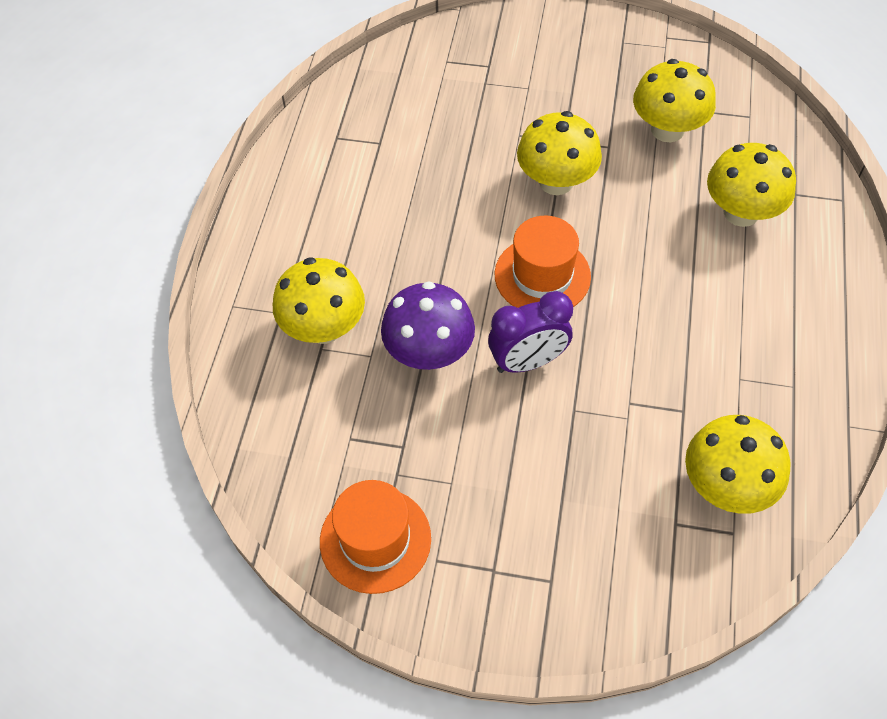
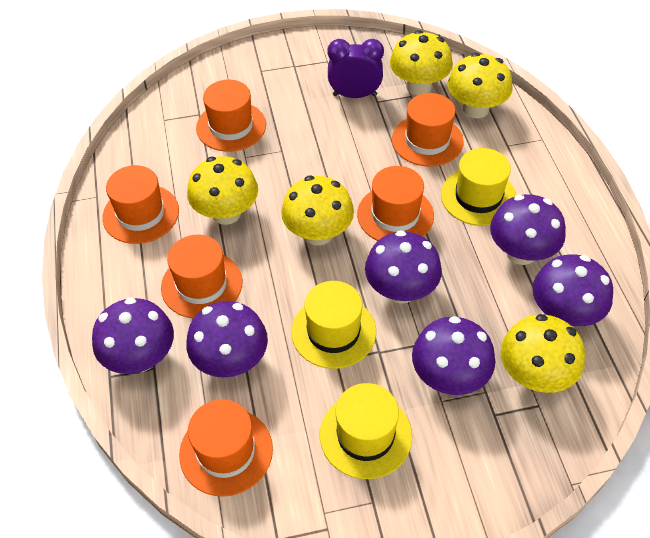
orange hat: 2 -> 6
purple mushroom: 1 -> 6
yellow hat: 0 -> 3

